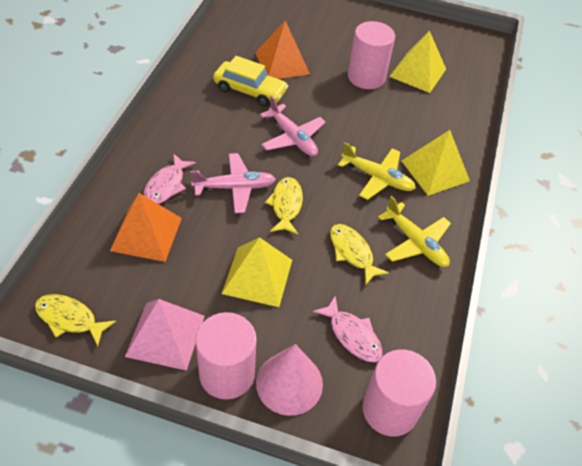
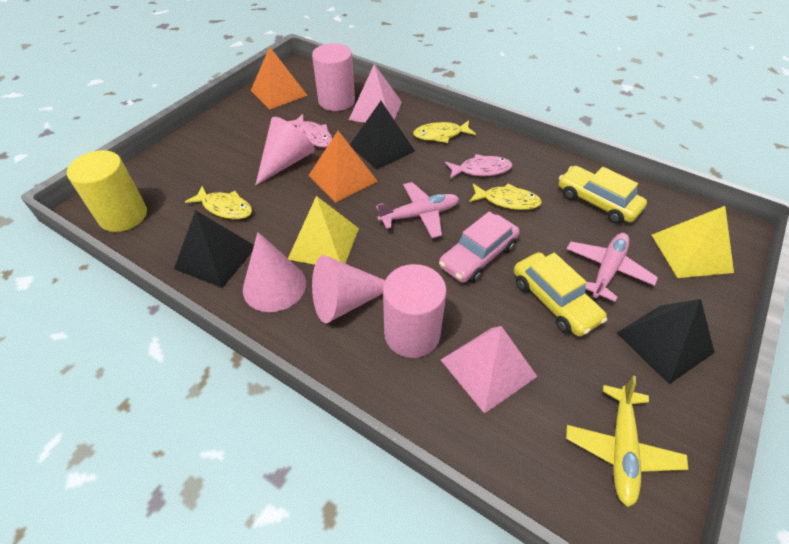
black pyramid: 0 -> 3
pink car: 0 -> 1
pink cone: 1 -> 3
pink cylinder: 3 -> 2
pink pyramid: 1 -> 2
yellow car: 1 -> 2
yellow cylinder: 0 -> 1
yellow plane: 2 -> 1
yellow pyramid: 3 -> 2

